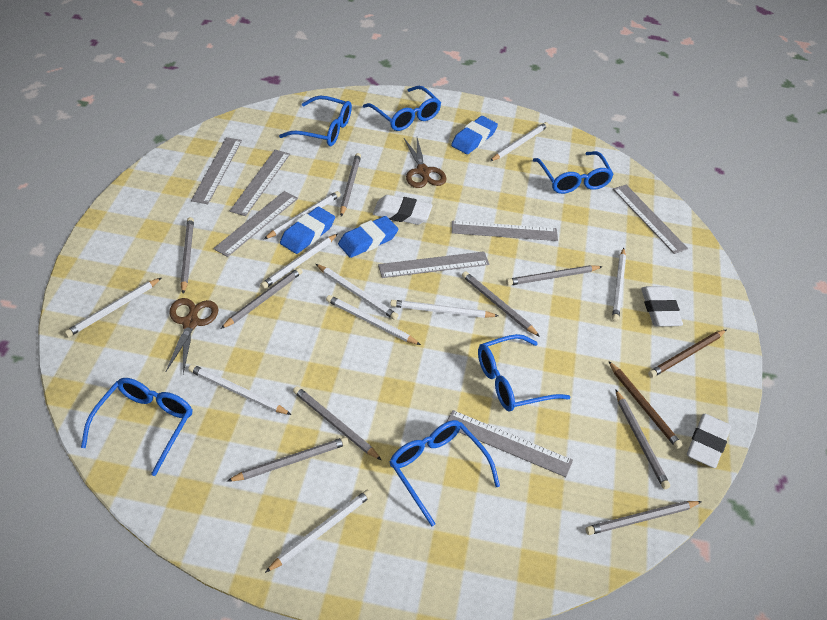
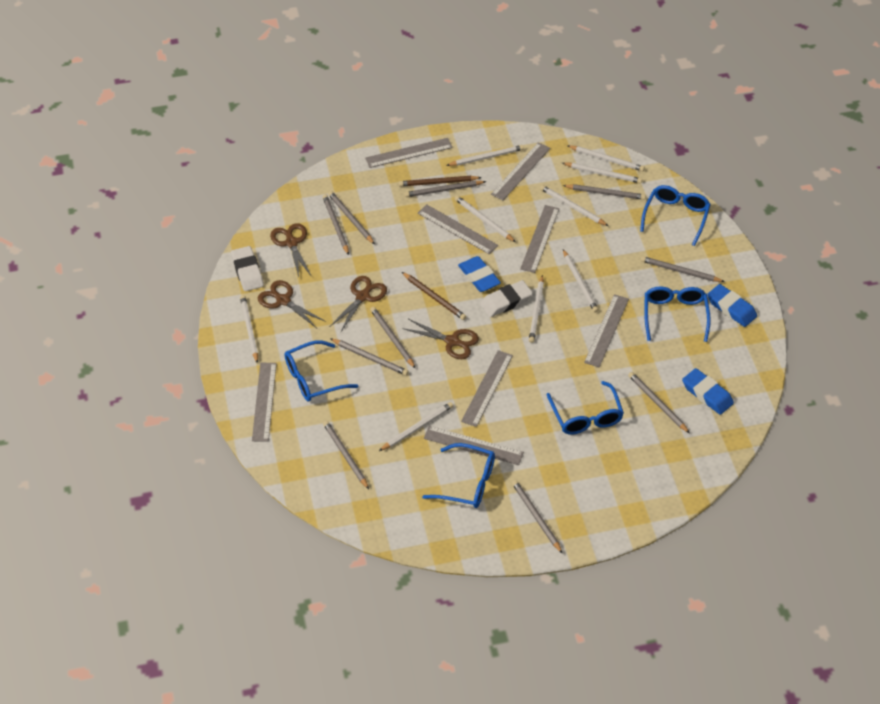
blue glasses: 6 -> 5
brown scissors: 2 -> 4
grey pencil: 9 -> 10
grey ruler: 7 -> 8
white eraser: 3 -> 2
white pencil: 10 -> 9

